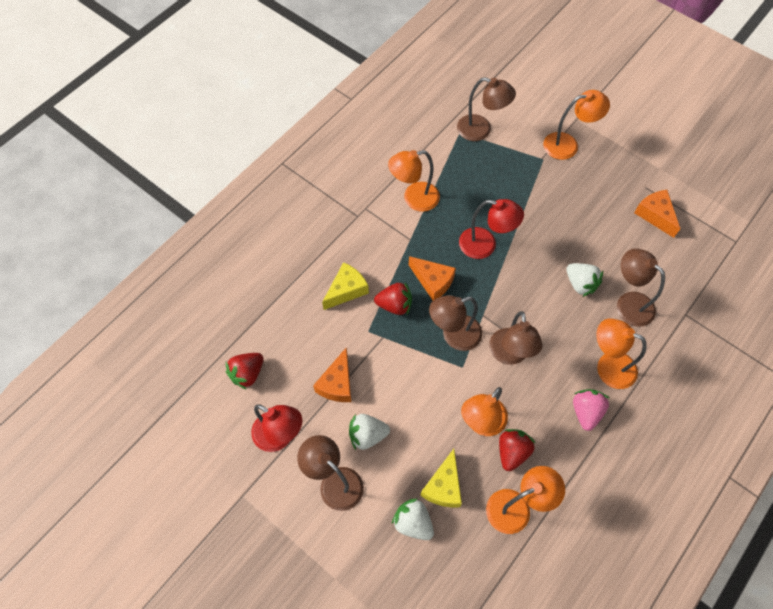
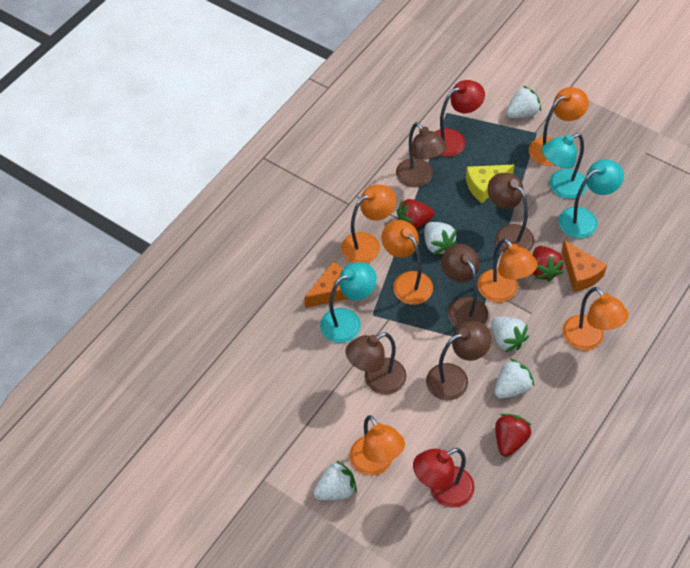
orange cheese: 3 -> 2
orange lamp: 5 -> 6
pink strawberry: 1 -> 0
turquoise lamp: 0 -> 3
white strawberry: 3 -> 5
yellow cheese: 2 -> 1

